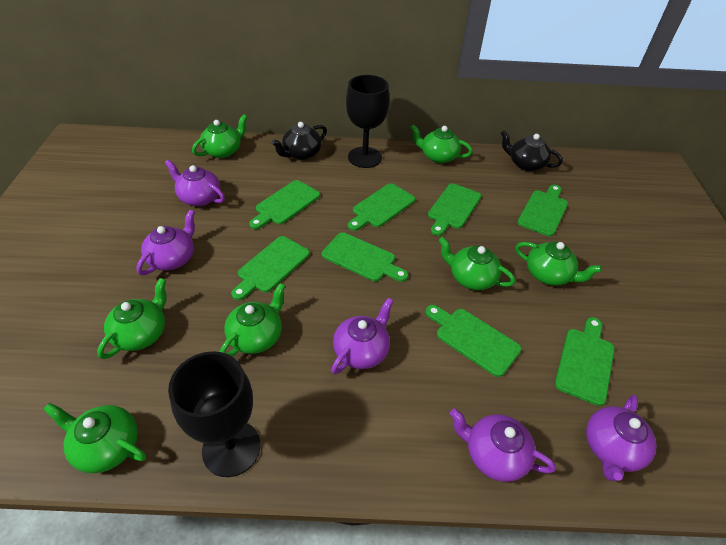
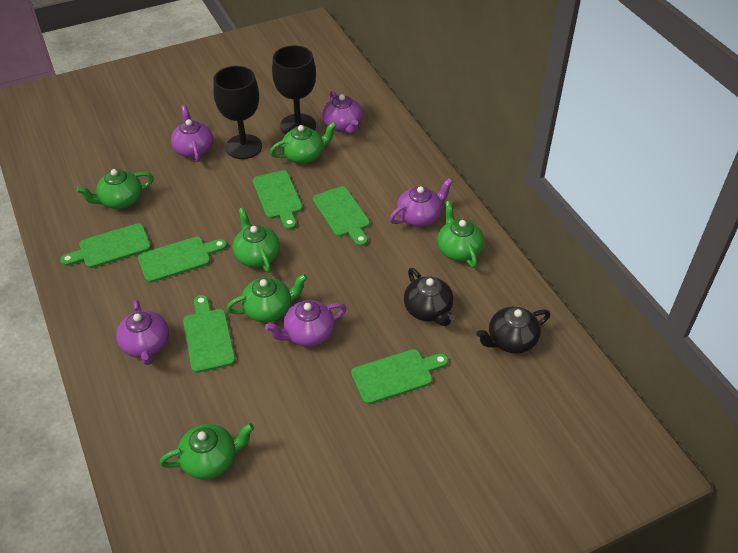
green cutting board: 8 -> 6
green teapot: 7 -> 6

